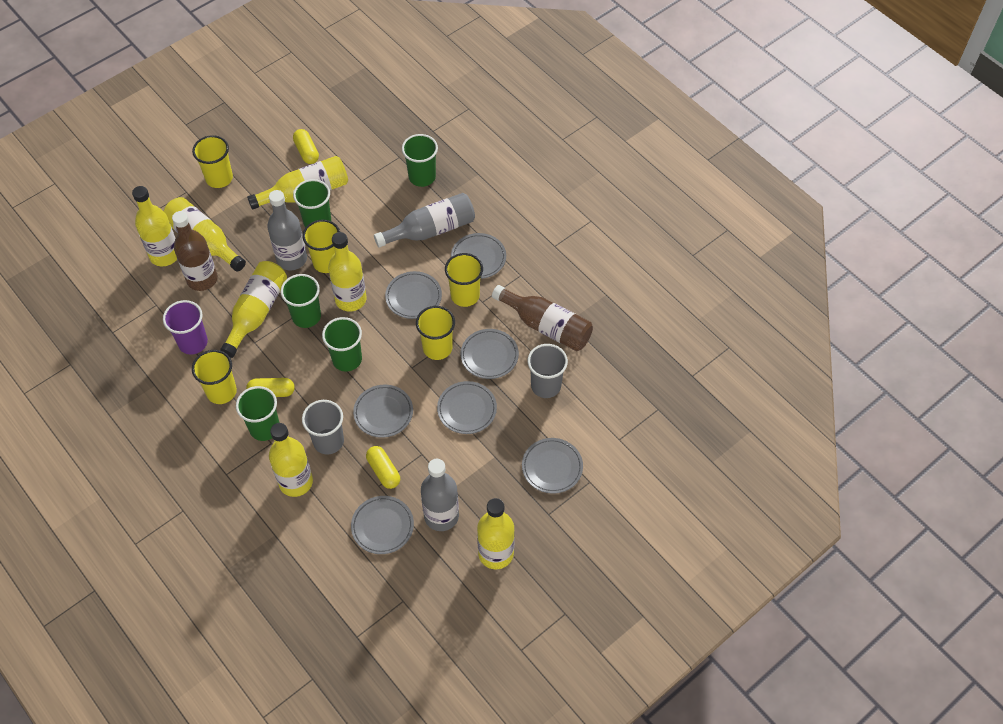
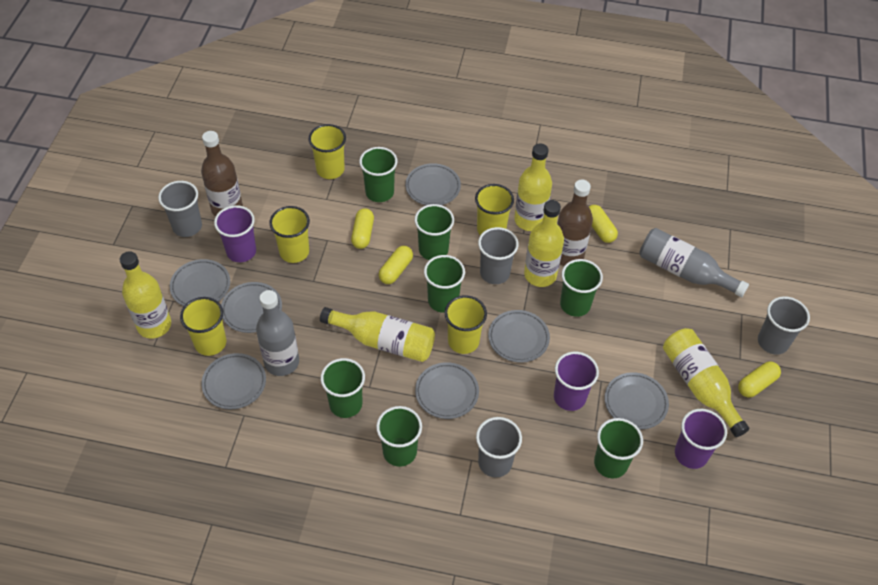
green cup: 5 -> 7
grey bottle: 3 -> 2
grey cup: 2 -> 4
purple cup: 1 -> 3
yellow bottle: 7 -> 5
yellow capsule: 3 -> 4

